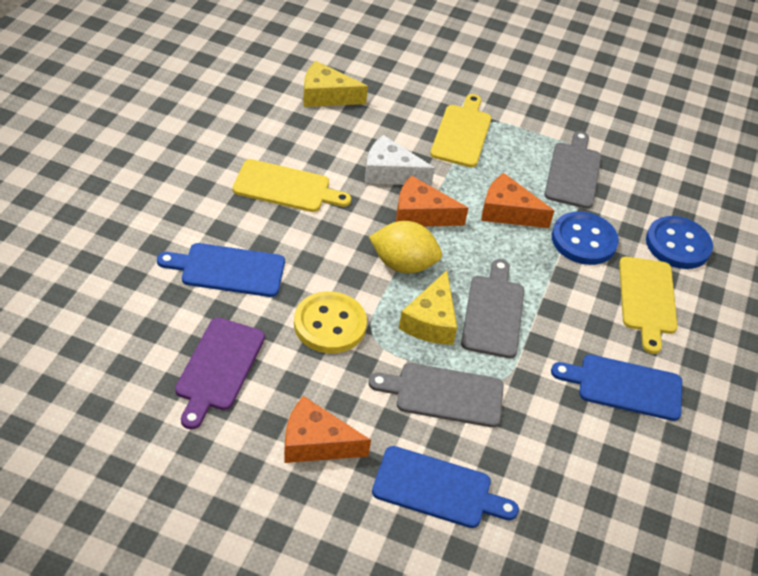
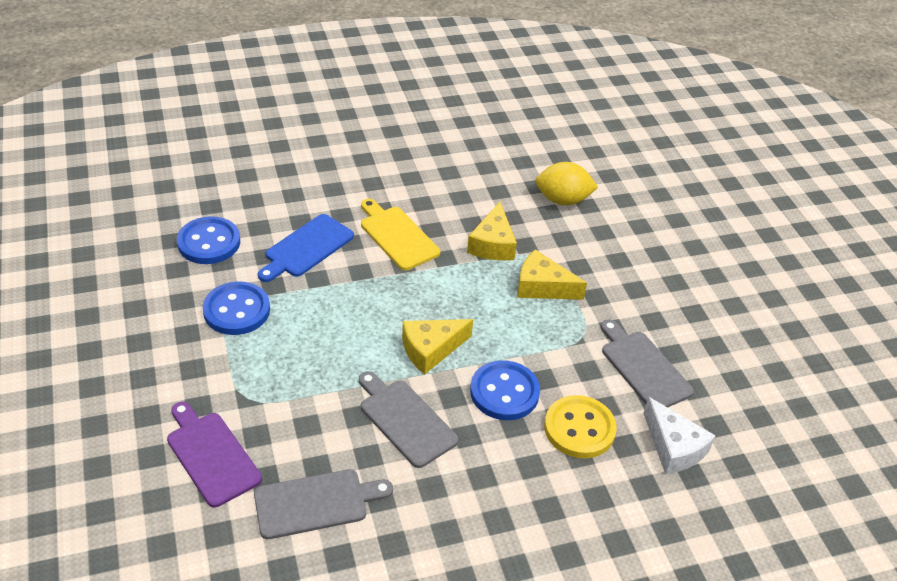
blue button: 2 -> 3
blue cutting board: 3 -> 1
orange cheese: 3 -> 0
yellow cheese: 2 -> 3
yellow cutting board: 3 -> 1

